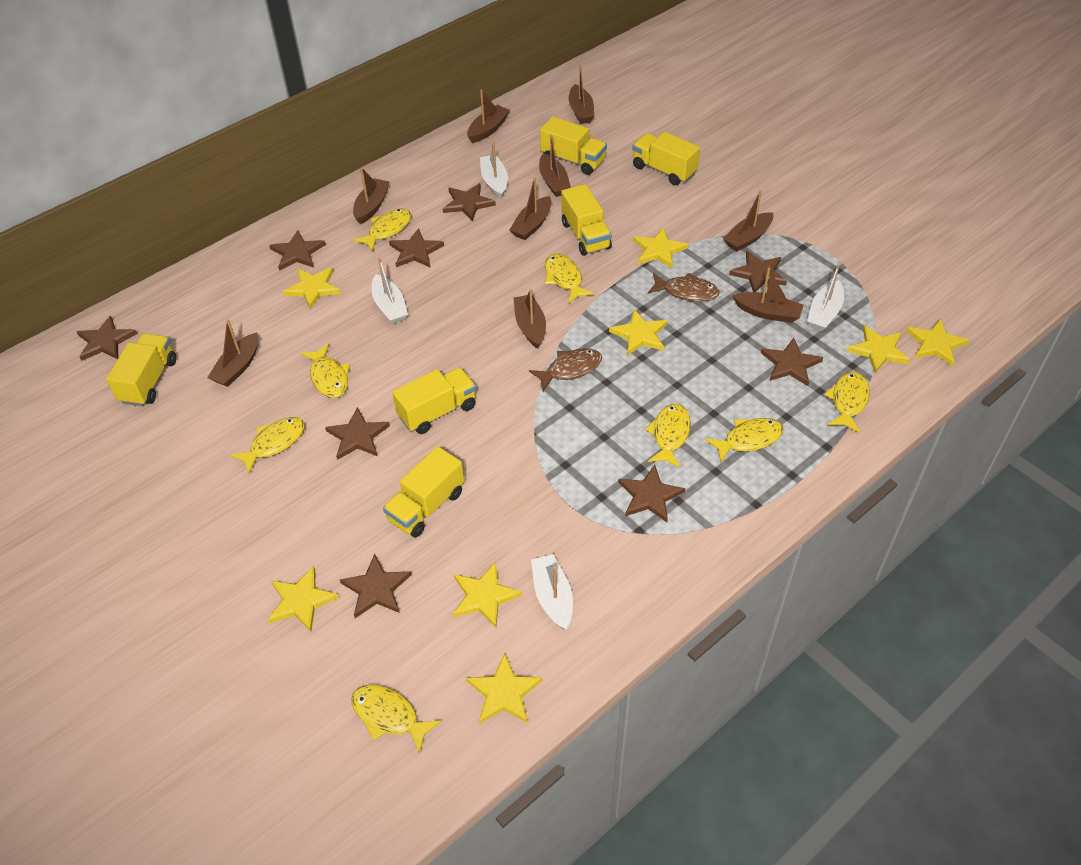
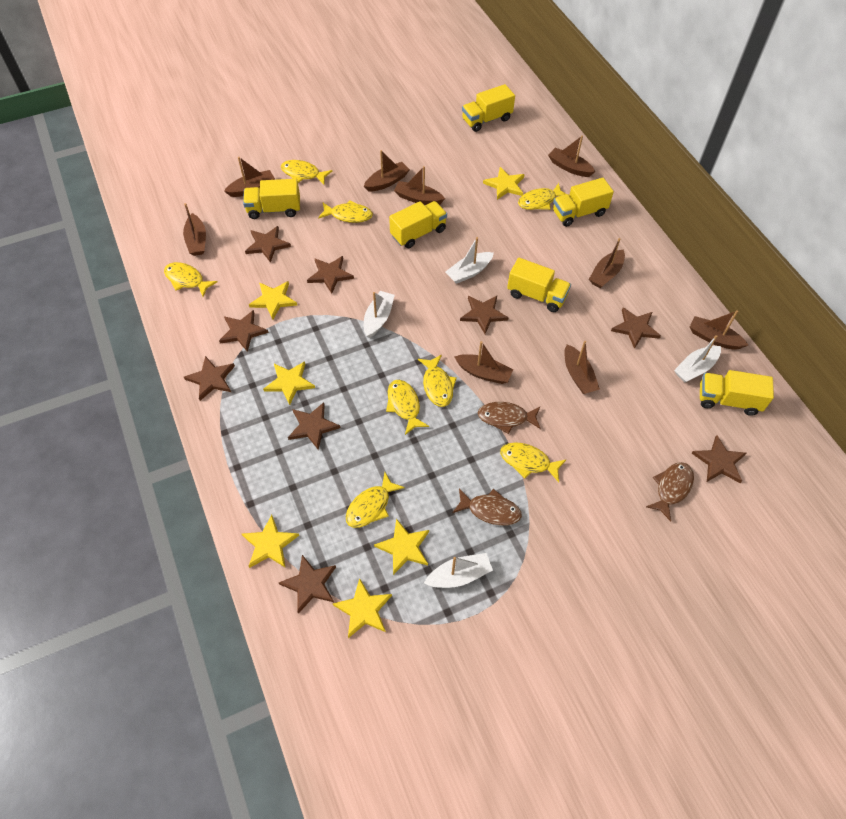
brown fish: 2 -> 3
yellow star: 8 -> 6

